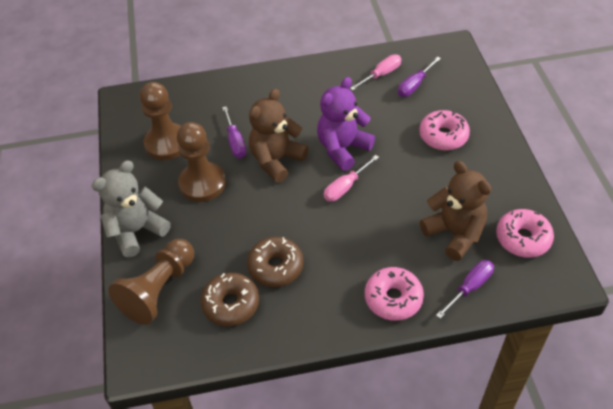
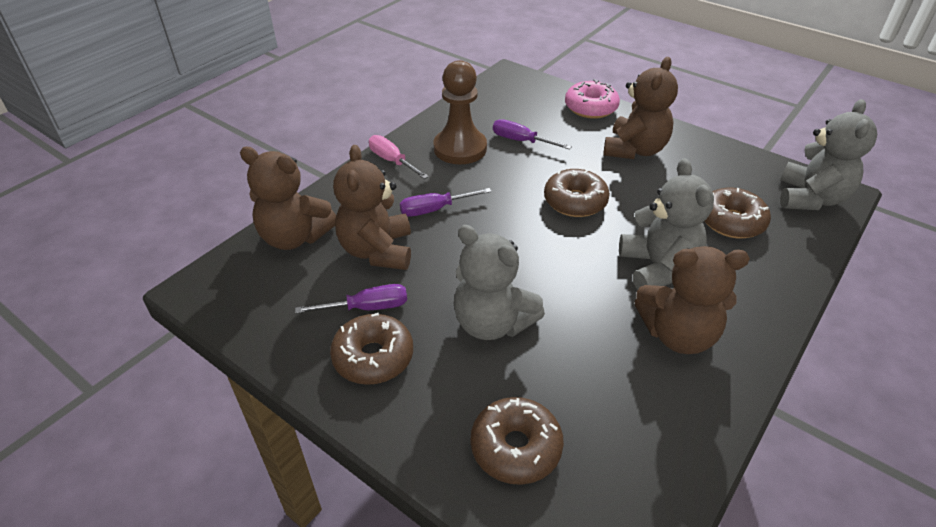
brown donut: 2 -> 4
brown pawn: 3 -> 1
brown teddy bear: 2 -> 4
grey teddy bear: 1 -> 3
pink donut: 3 -> 1
pink screwdriver: 2 -> 1
purple teddy bear: 1 -> 0

